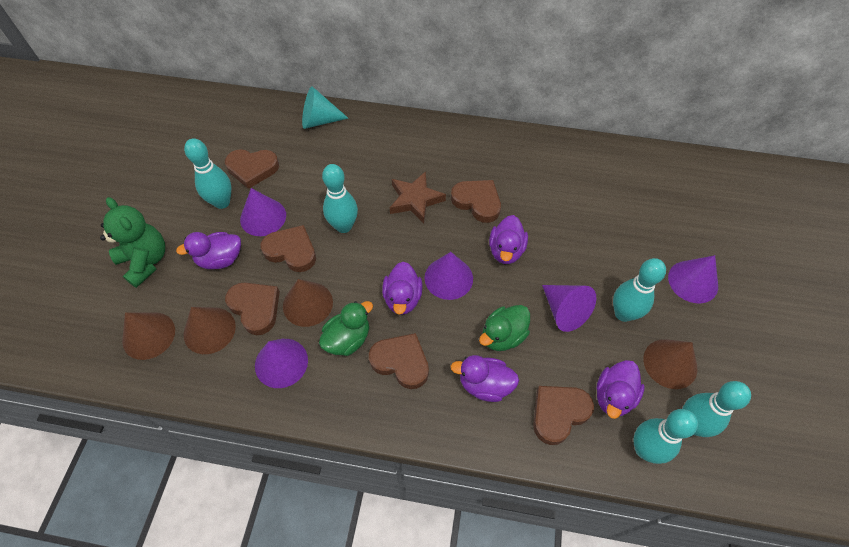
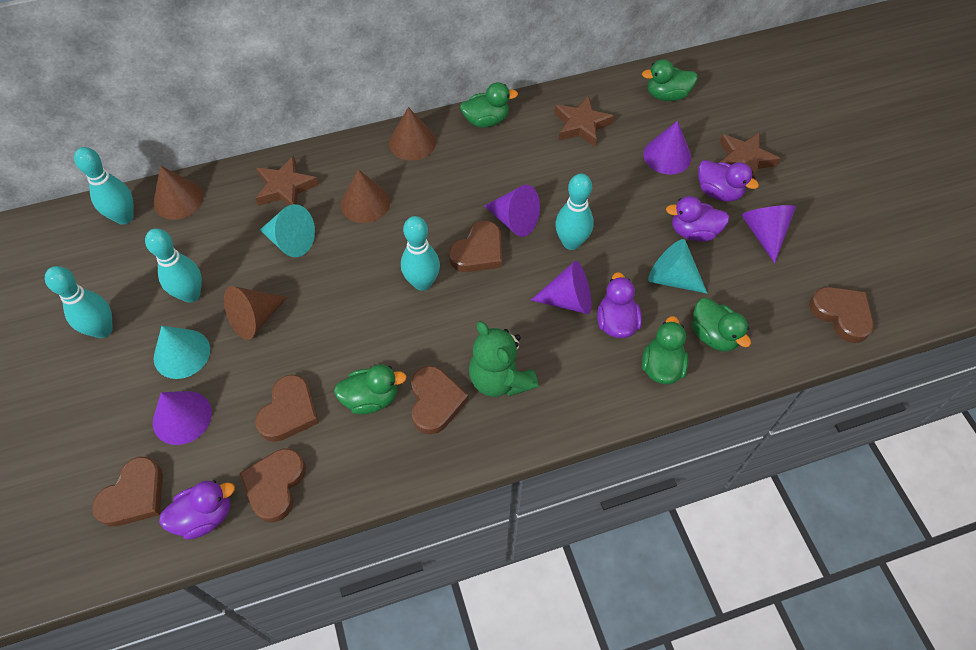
brown star: 1 -> 3
green duck: 2 -> 5
purple duck: 5 -> 4
turquoise cone: 1 -> 3

